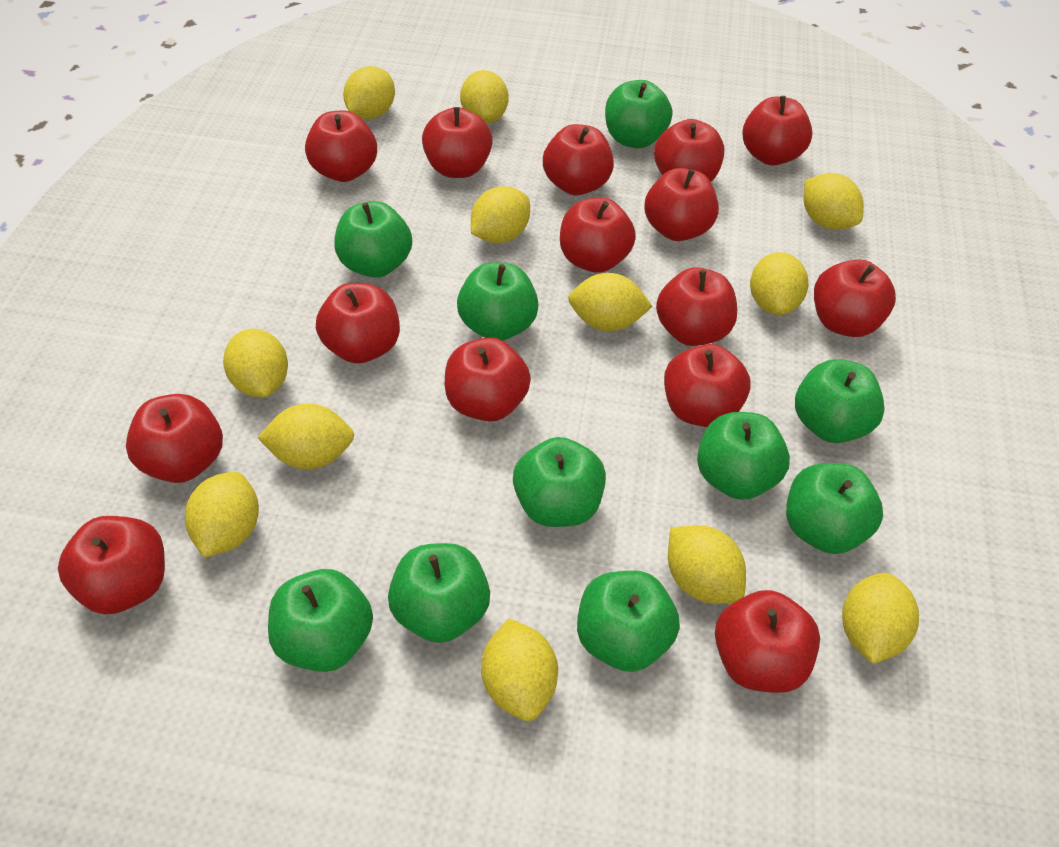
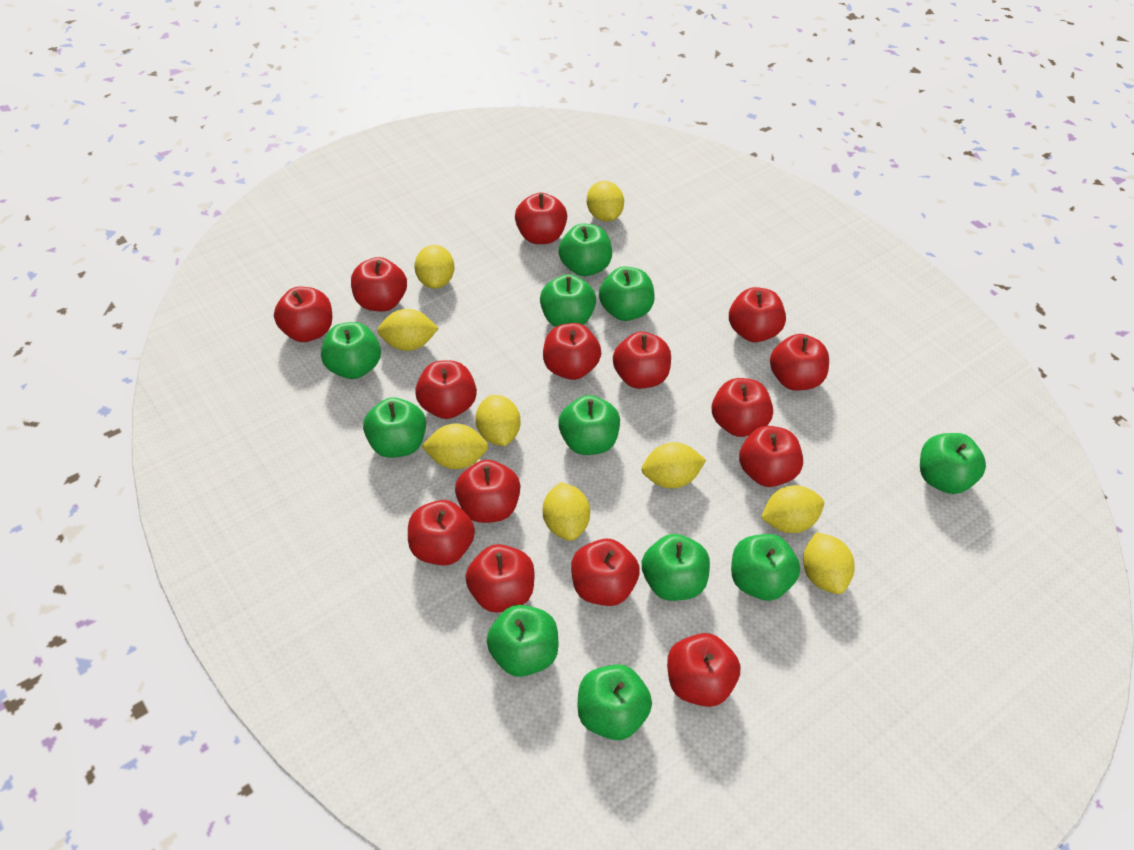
green apple: 10 -> 11
yellow lemon: 12 -> 9

